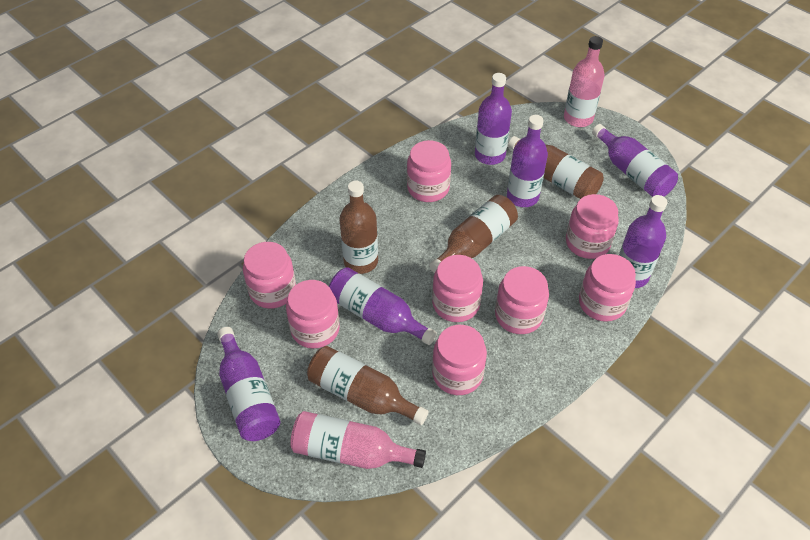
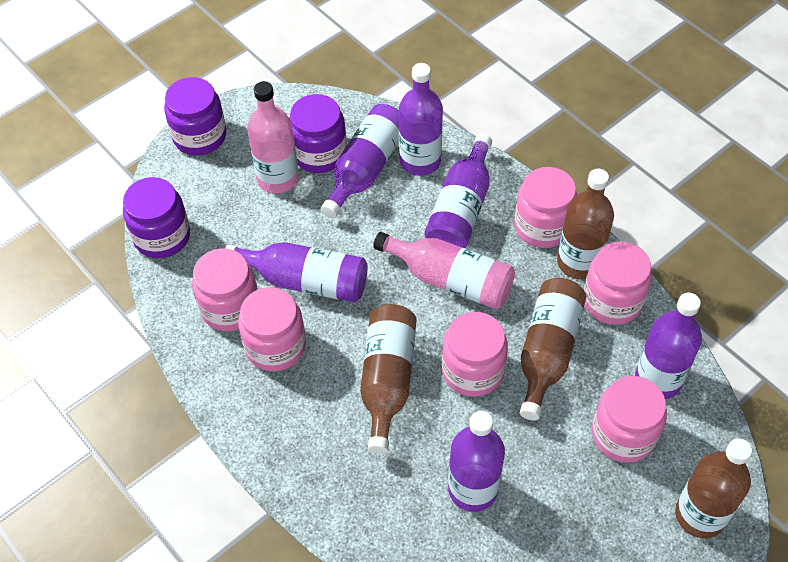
pink jar: 8 -> 6
purple jar: 0 -> 3

